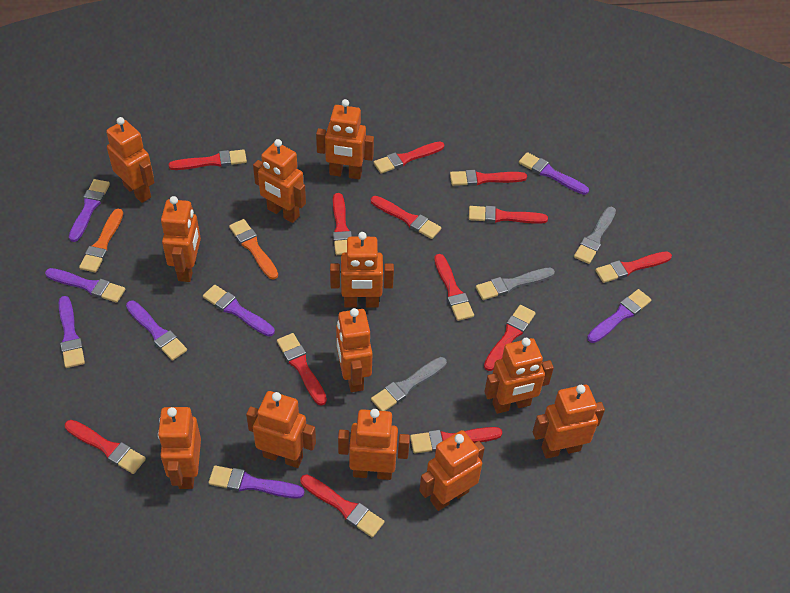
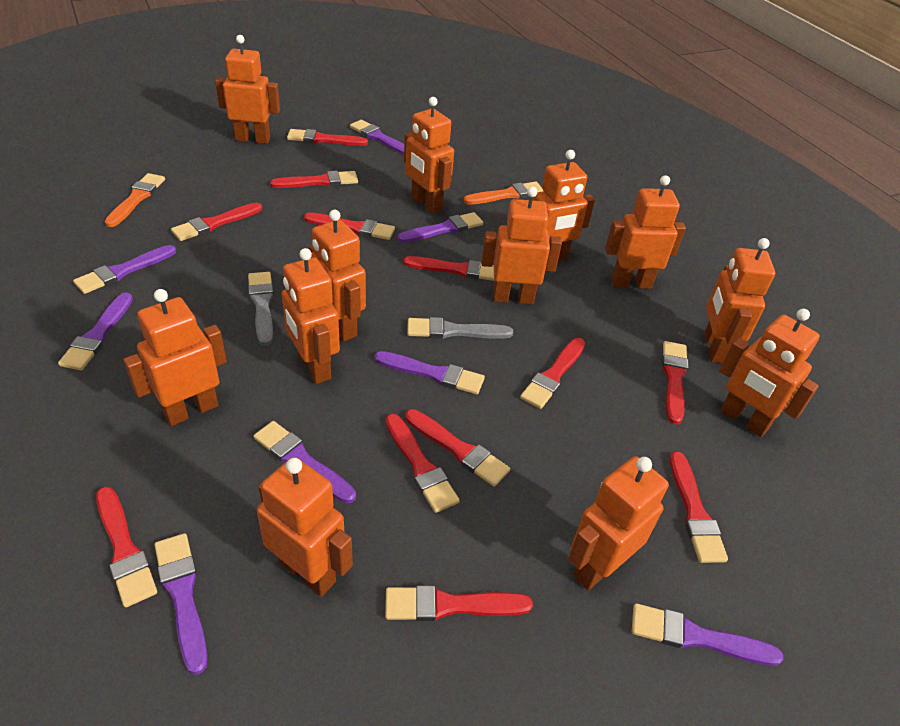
grey brush: 3 -> 2
red brush: 13 -> 12

